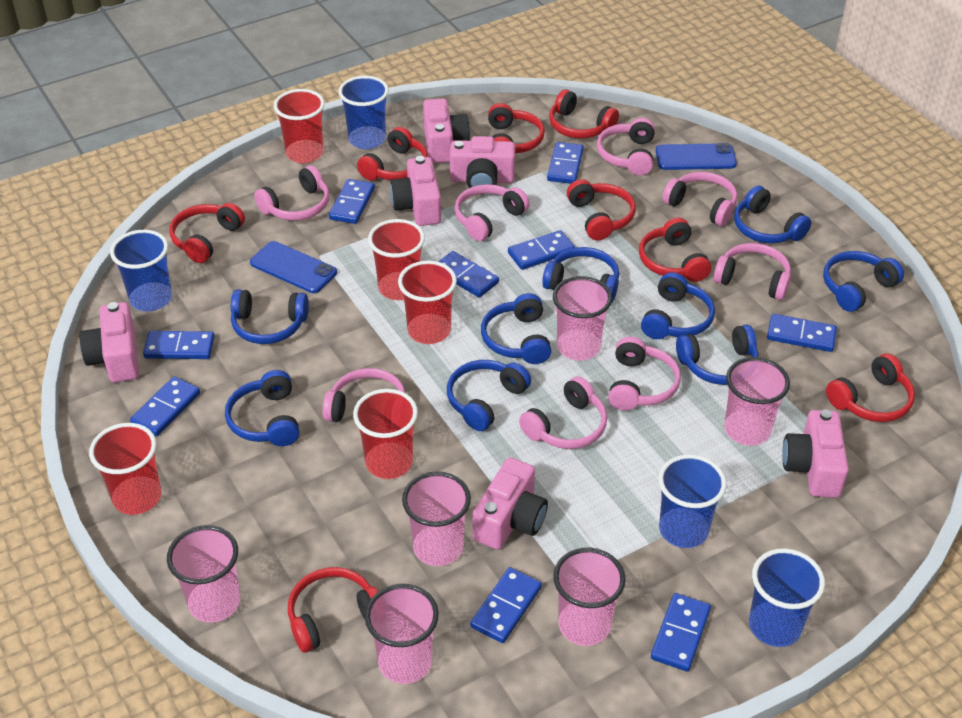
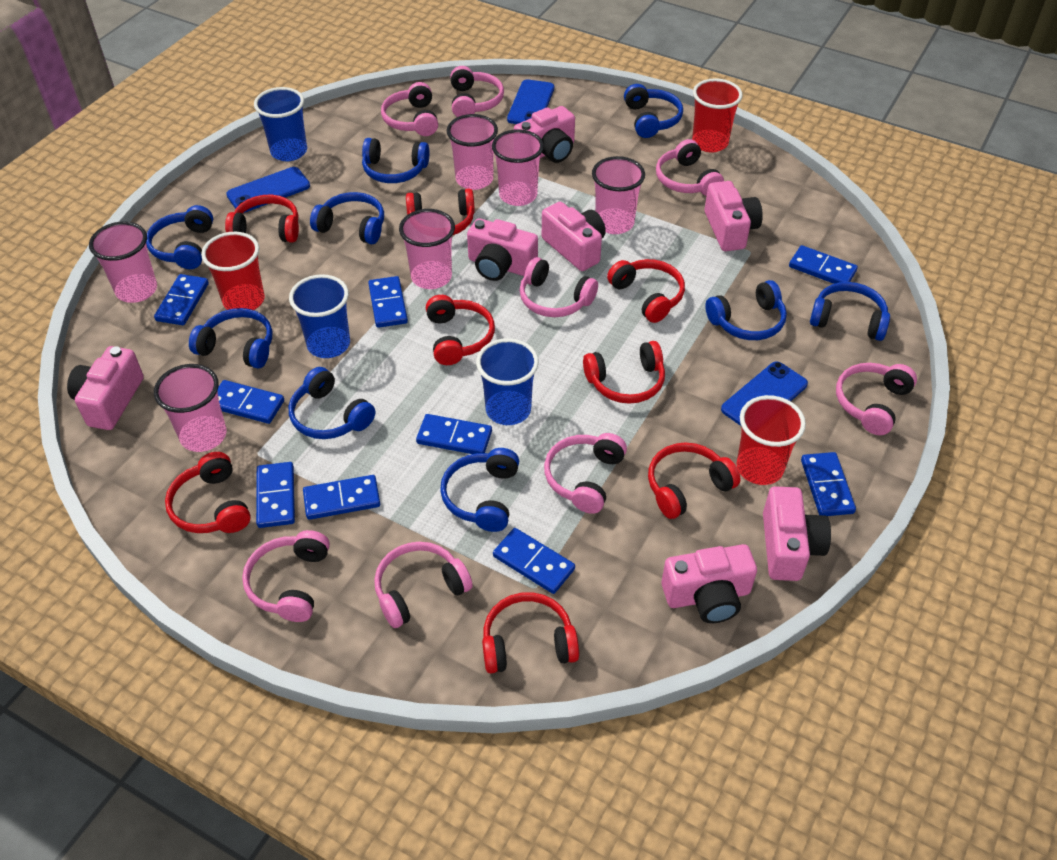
blue cup: 4 -> 3
blue phone: 2 -> 3
pink camera: 6 -> 7
red cup: 5 -> 3

